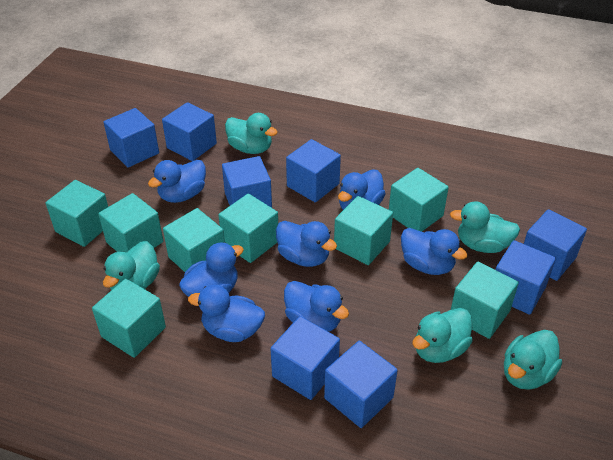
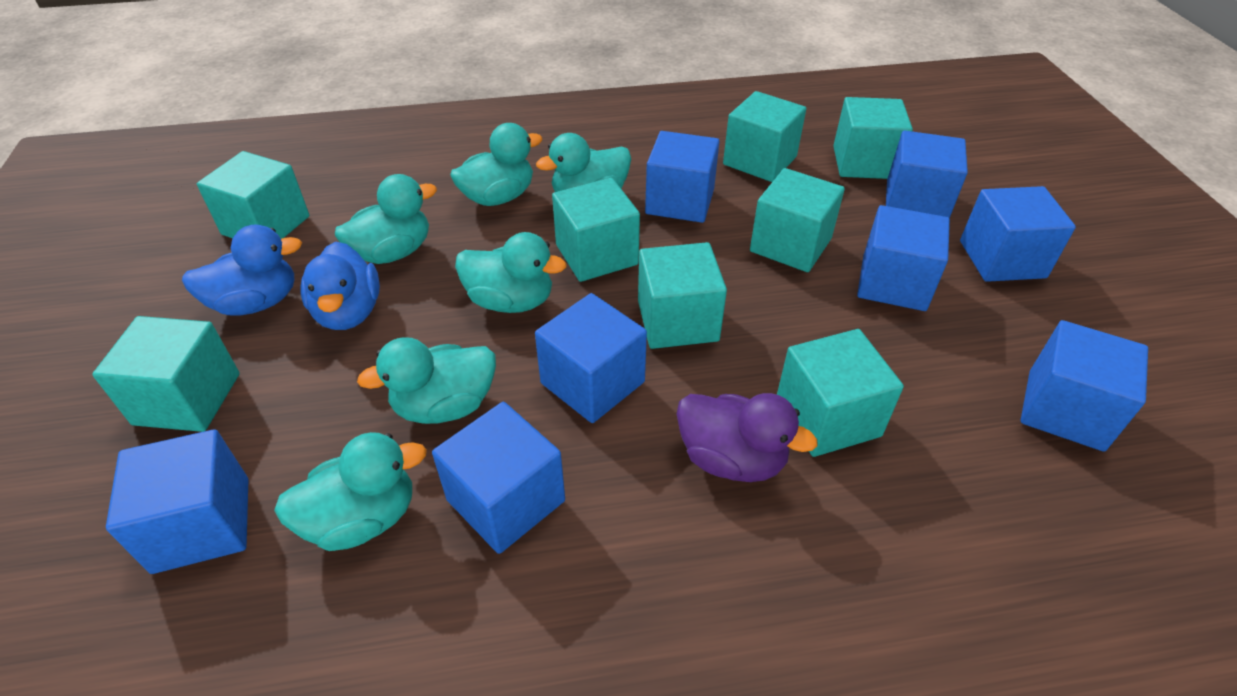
blue duck: 7 -> 2
purple duck: 0 -> 1
turquoise duck: 5 -> 6

